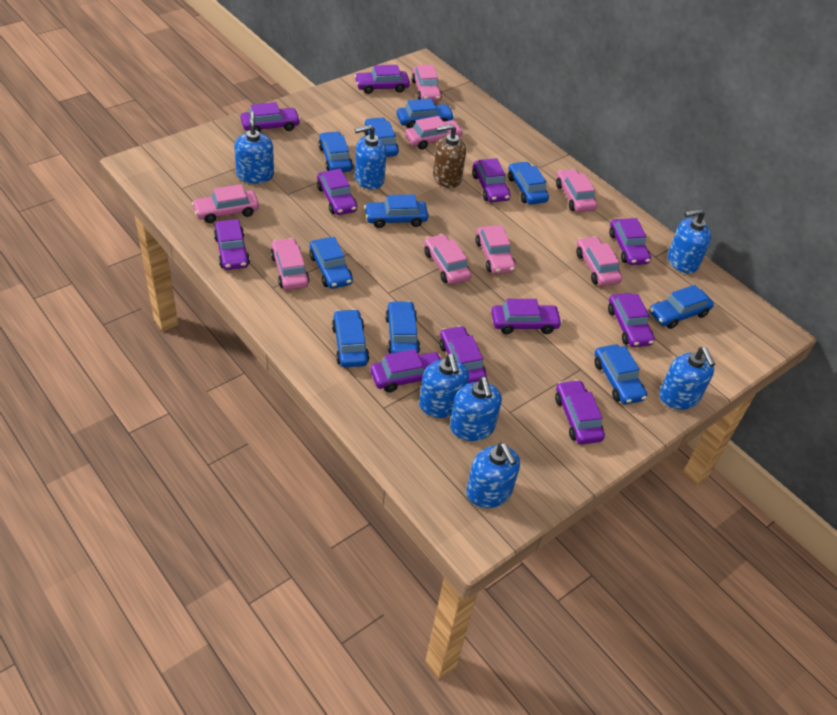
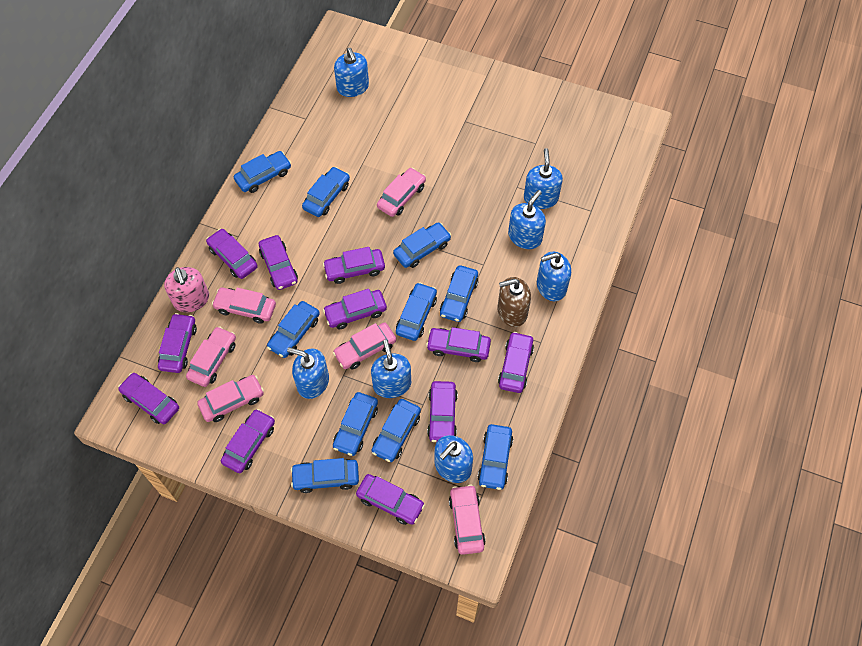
pink car: 8 -> 6
pink soap dispenser: 0 -> 1

